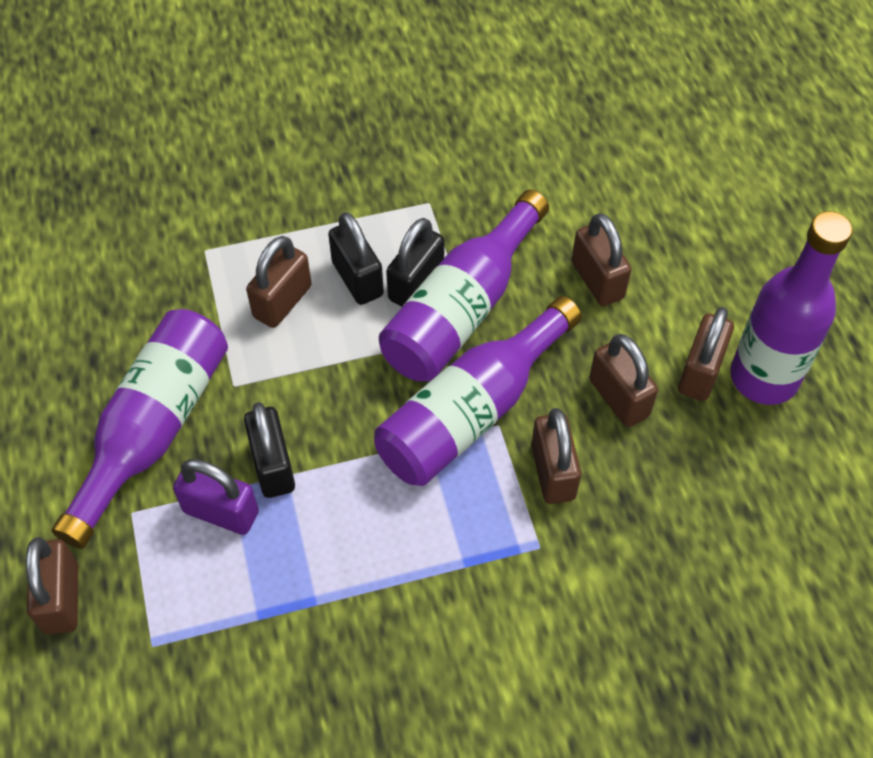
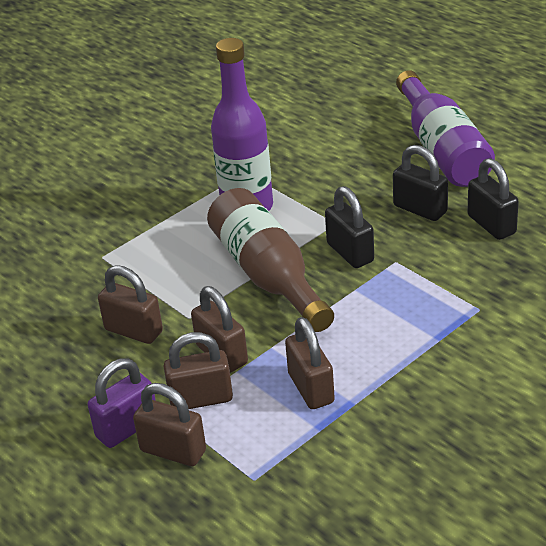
brown bottle: 0 -> 1
brown padlock: 6 -> 5
purple bottle: 4 -> 2

